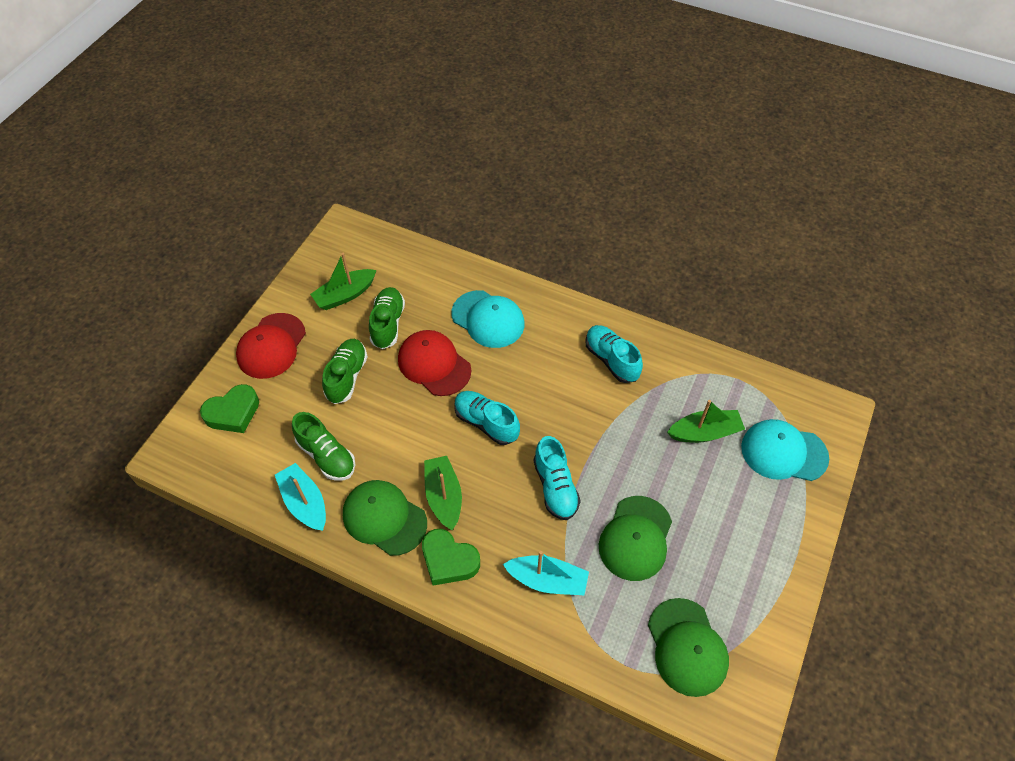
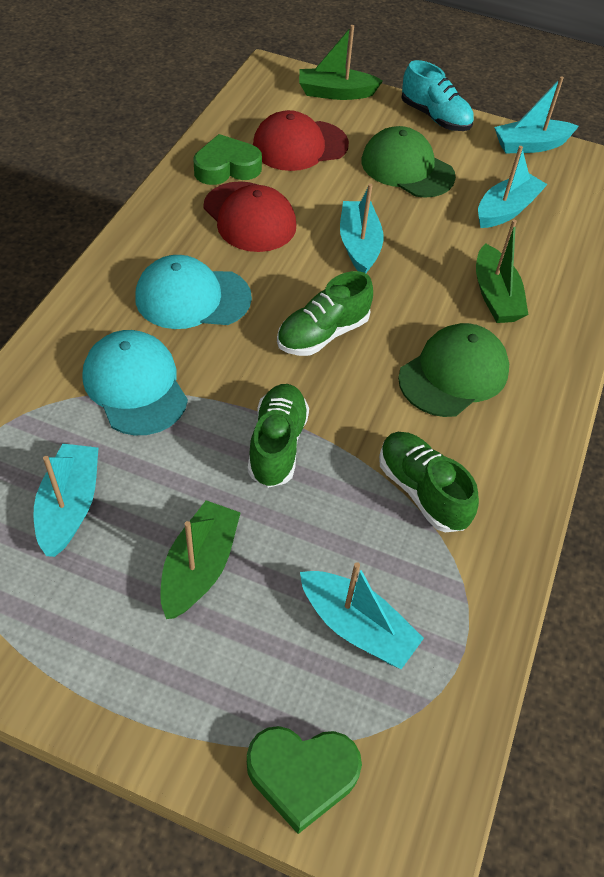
green cap: 3 -> 2
turquoise boat: 2 -> 5
turquoise shoe: 3 -> 1

